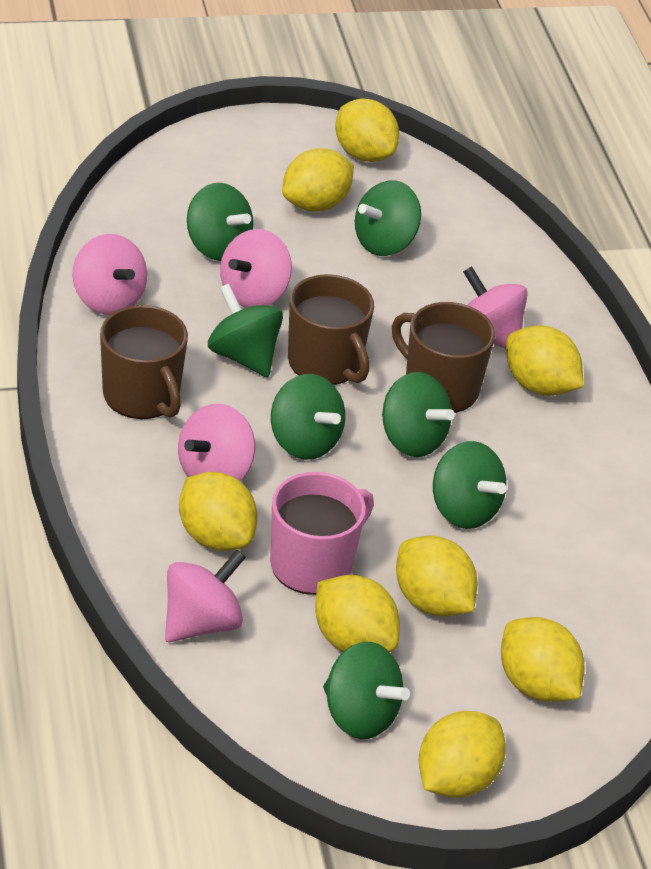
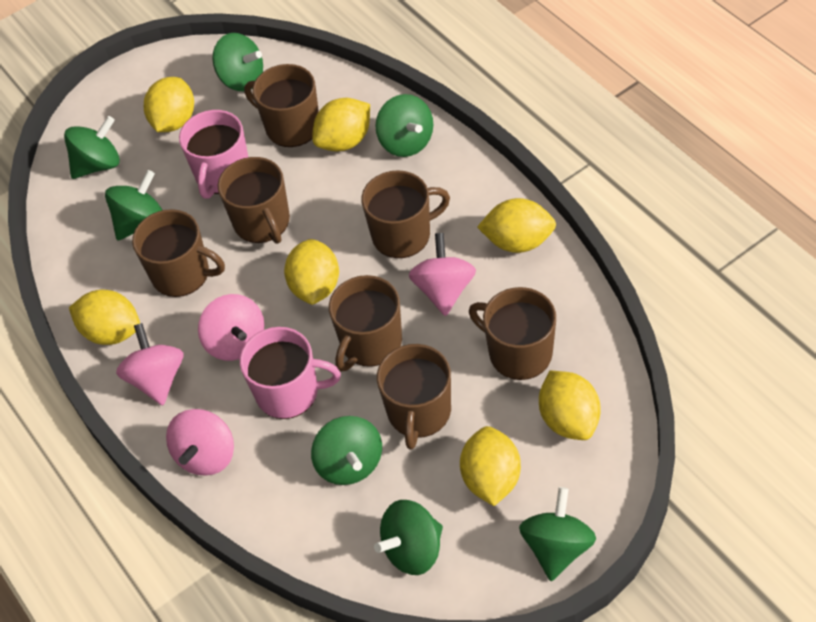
brown mug: 3 -> 7
pink mug: 1 -> 2
pink spinning top: 5 -> 4
yellow lemon: 8 -> 7

